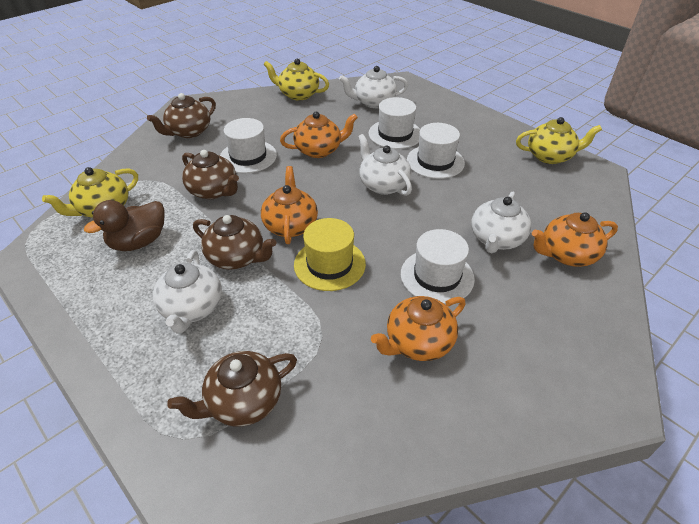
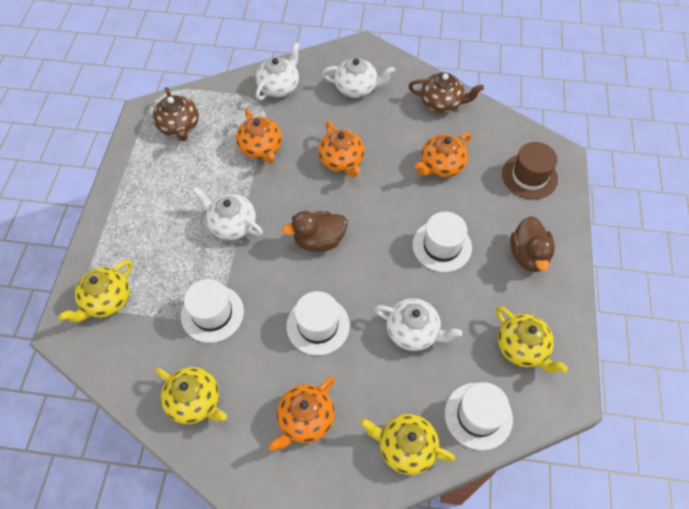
brown duck: 1 -> 2
brown hat: 0 -> 1
brown teapot: 4 -> 2
yellow hat: 1 -> 0
yellow teapot: 3 -> 4

